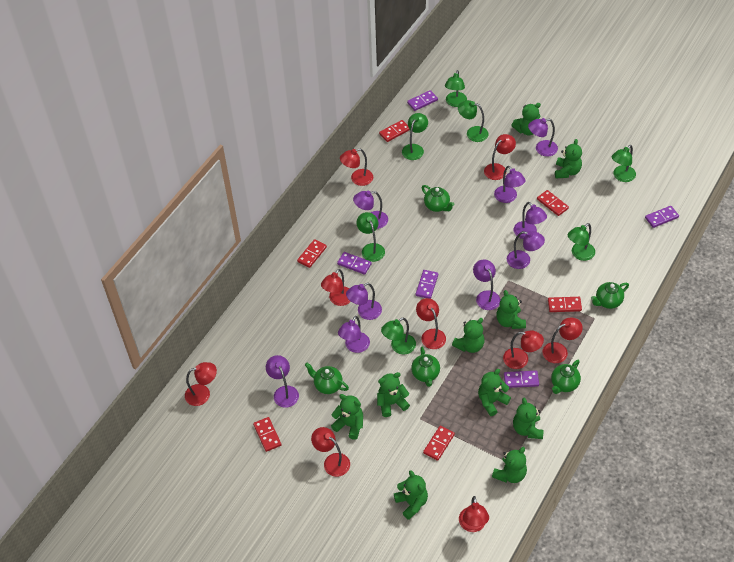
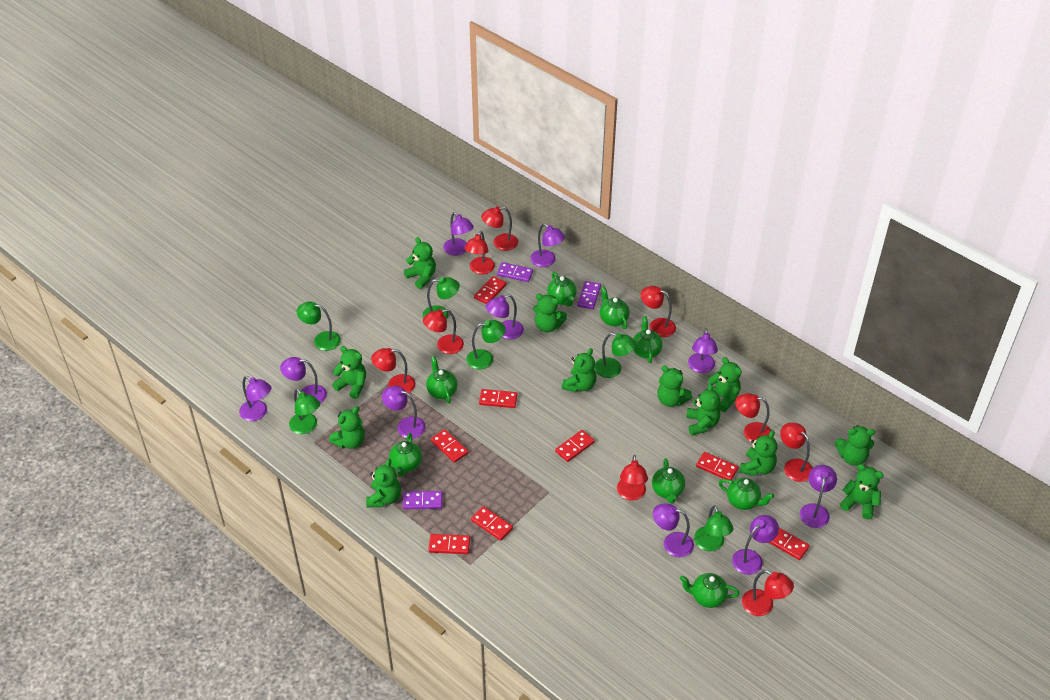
green lamp: 7 -> 6
green teapot: 5 -> 8
green teddy bear: 10 -> 12
purple domino: 5 -> 3
purple lamp: 9 -> 10
red domino: 6 -> 8

